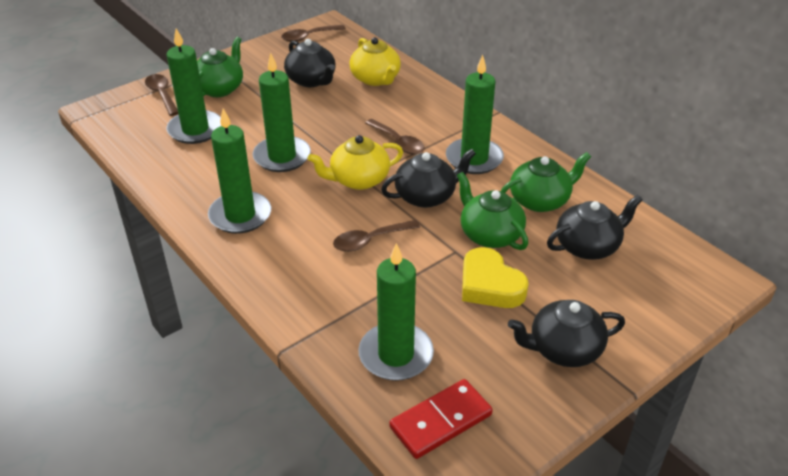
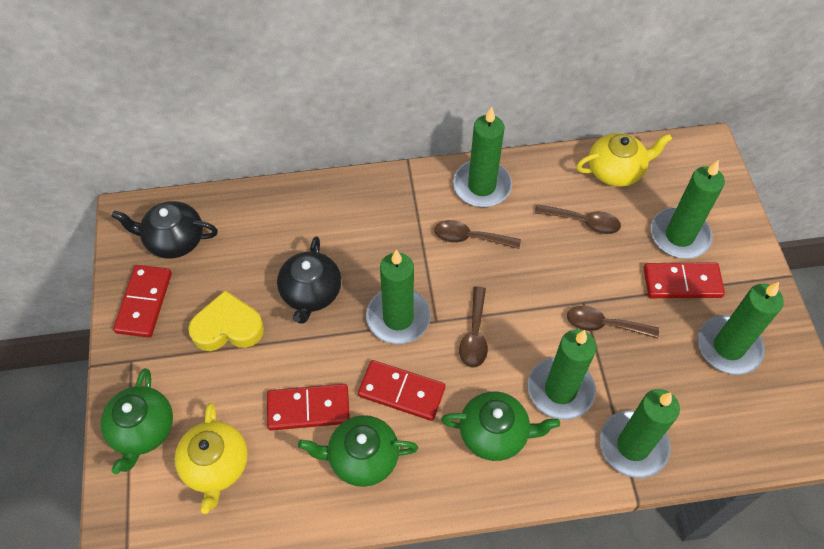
black teapot: 4 -> 2
green candle: 5 -> 6
red domino: 1 -> 4

